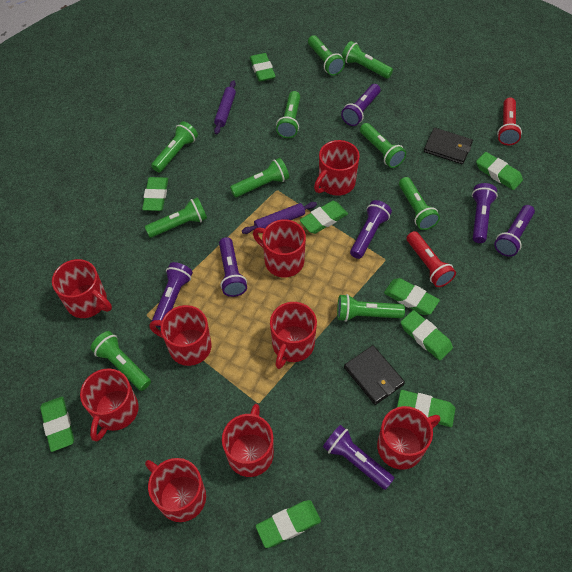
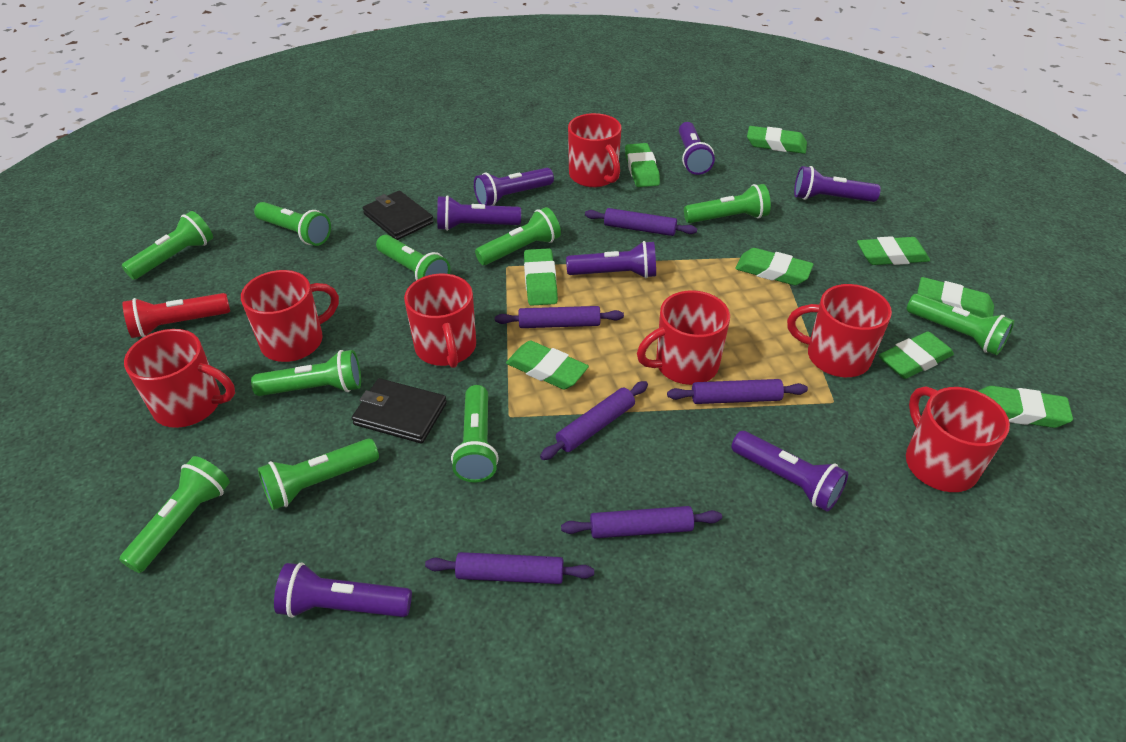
purple rolling pin: 2 -> 6
red flashlight: 2 -> 1
red mug: 9 -> 7

